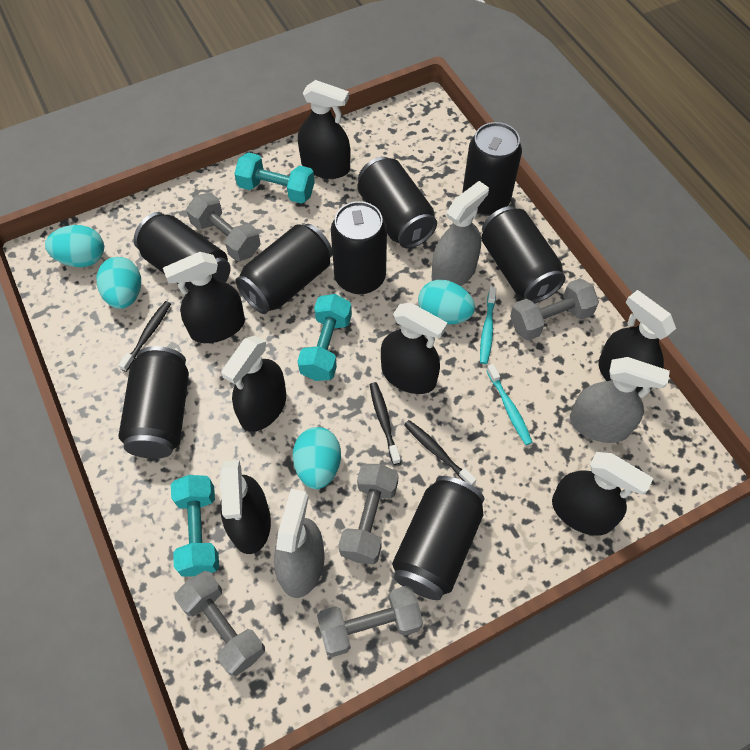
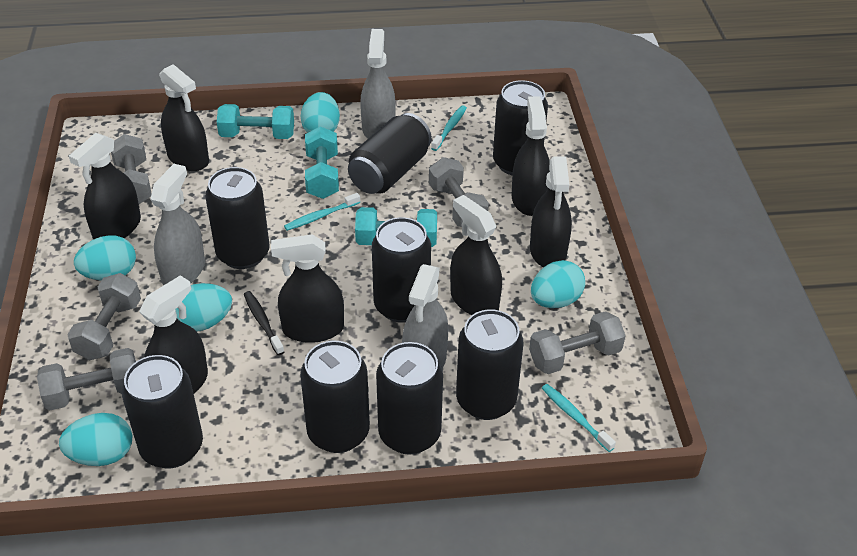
black toothbrush: 3 -> 1
turquoise egg: 4 -> 5
turquoise toothbrush: 2 -> 3

